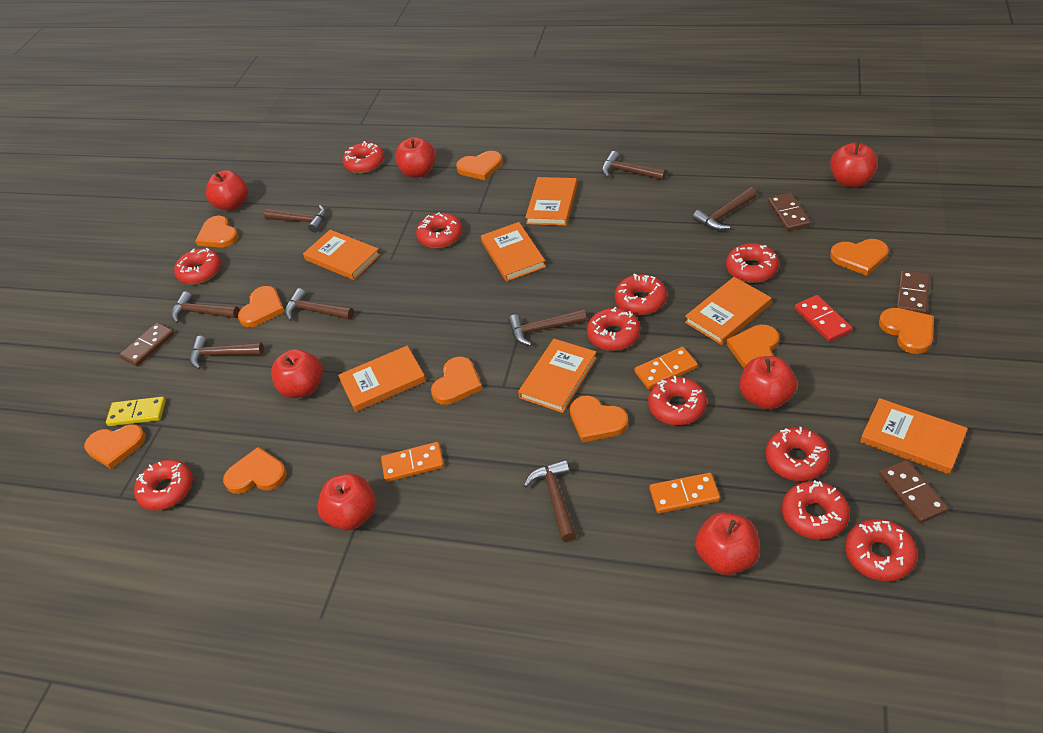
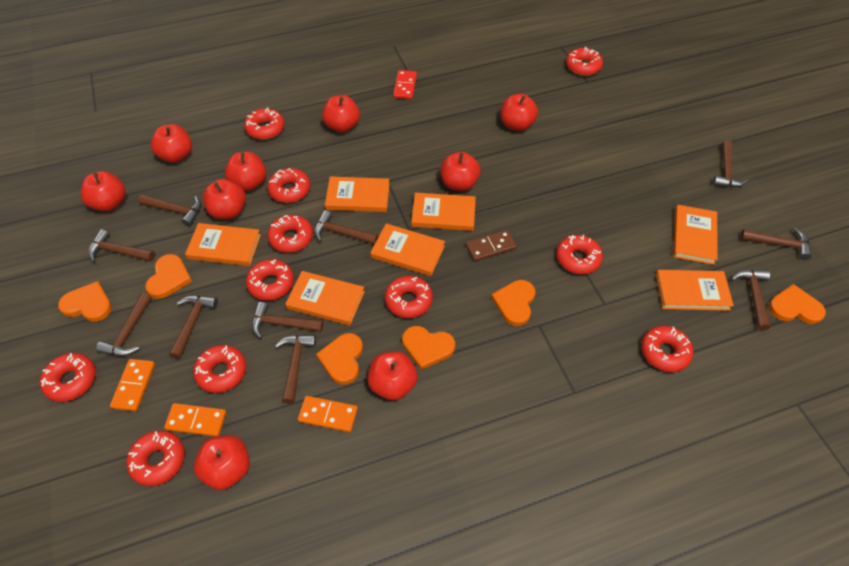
brown domino: 4 -> 1
brown hammer: 8 -> 10
orange heart: 10 -> 6
red apple: 7 -> 9
yellow domino: 1 -> 0

